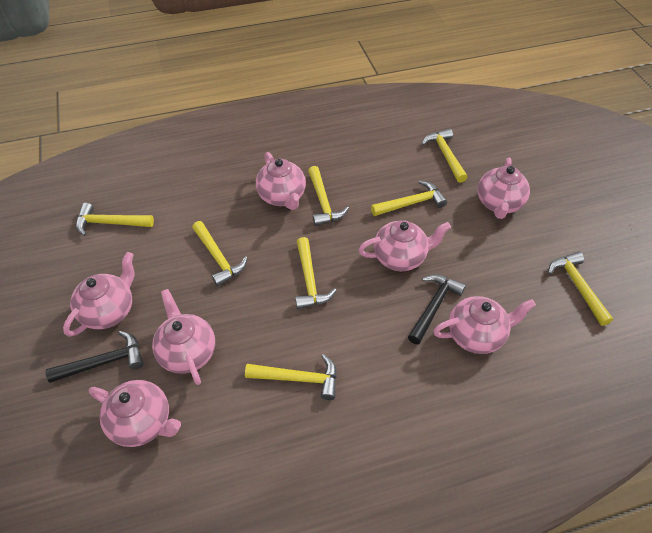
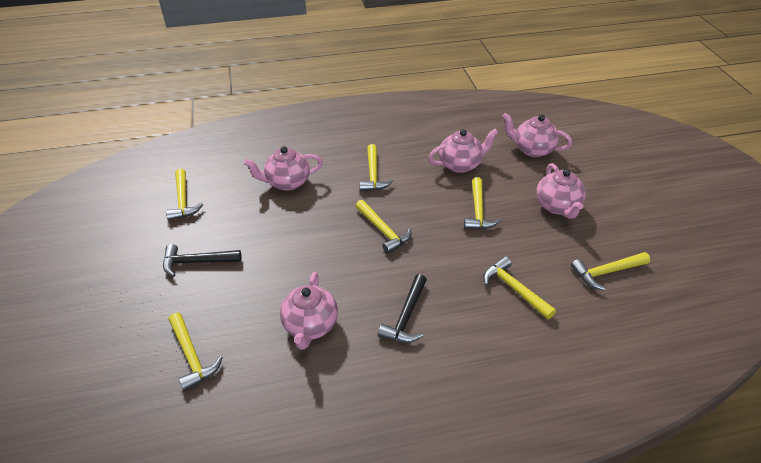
pink teapot: 7 -> 5
yellow hammer: 8 -> 7

